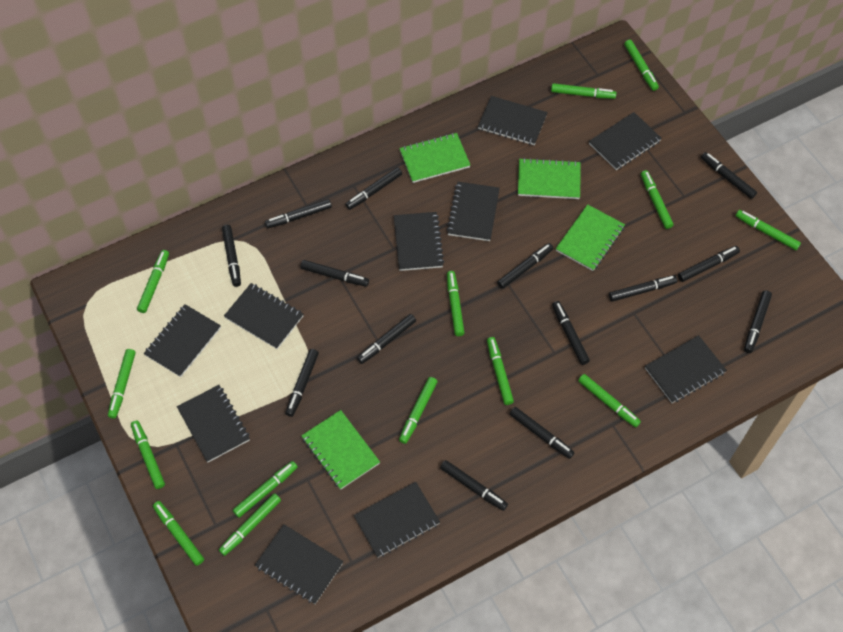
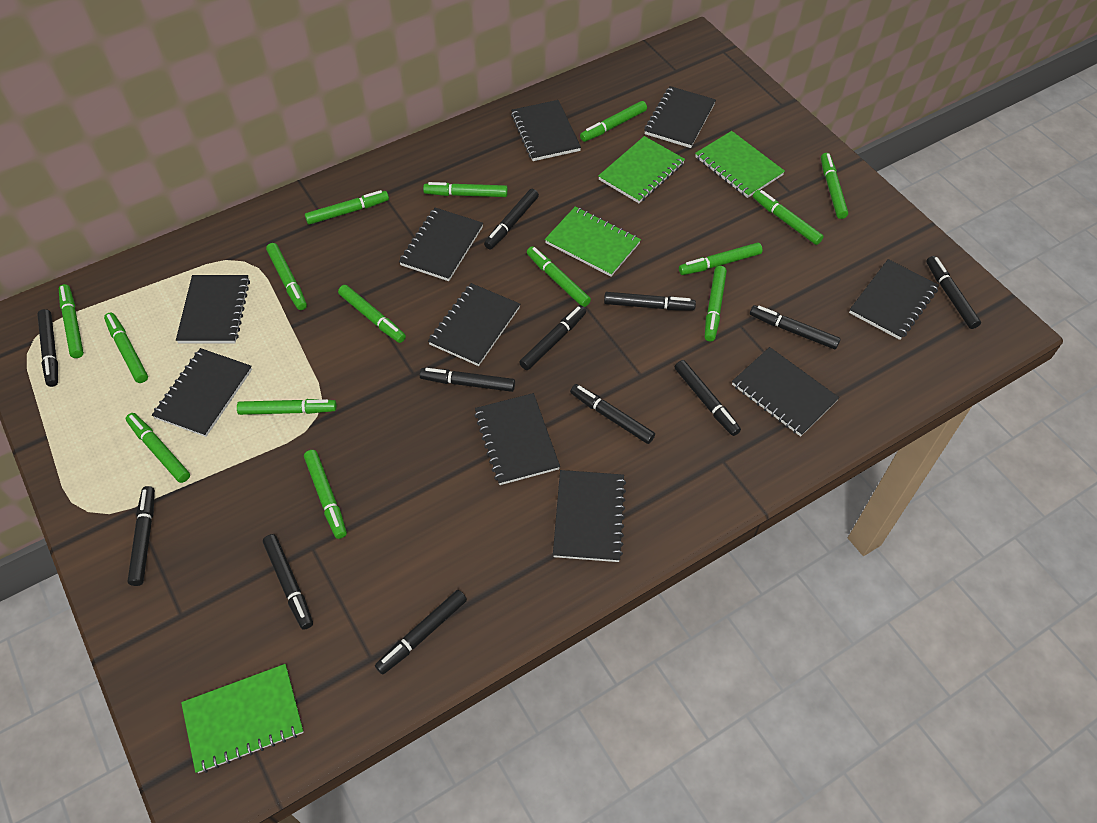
black marker: 14 -> 12
green marker: 14 -> 15

